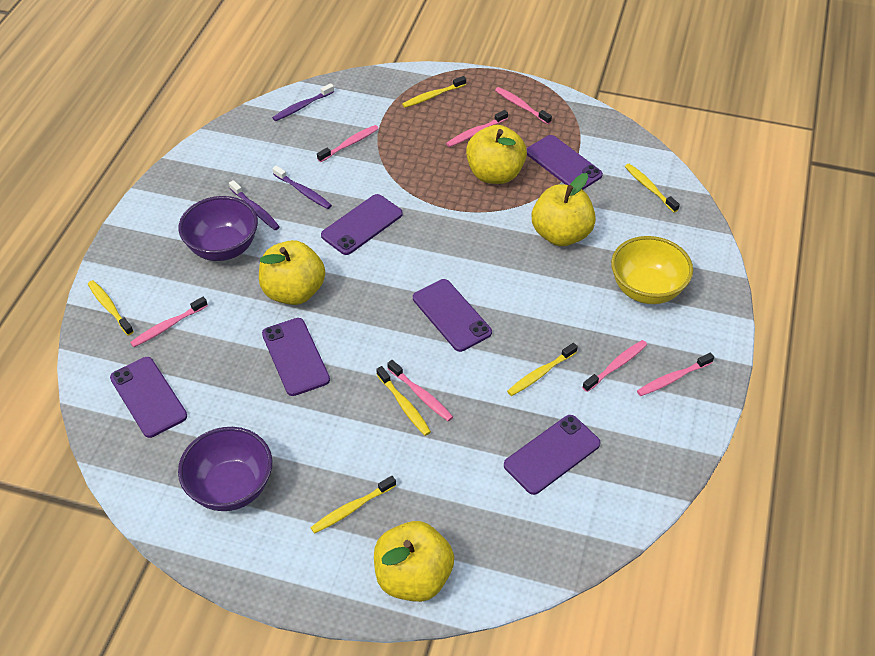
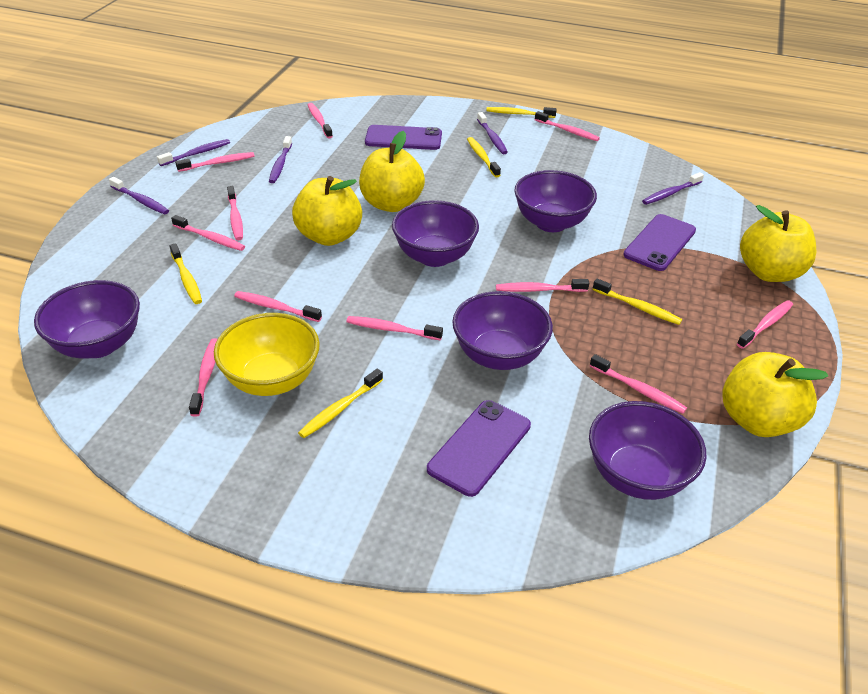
pink toothbrush: 7 -> 11
purple bowl: 2 -> 5
purple phone: 6 -> 3
purple toothbrush: 3 -> 5
yellow toothbrush: 6 -> 5

